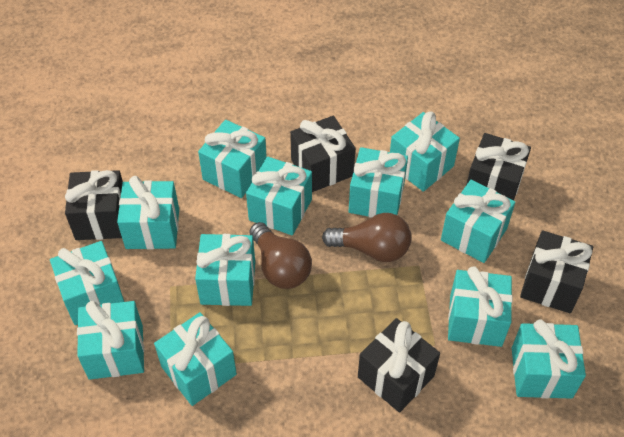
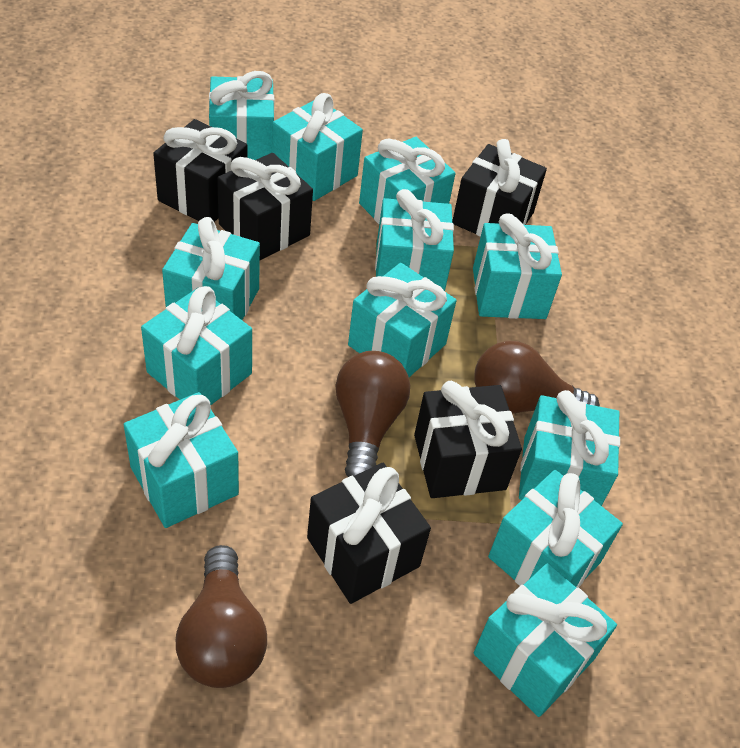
brown light bulb: 2 -> 3

